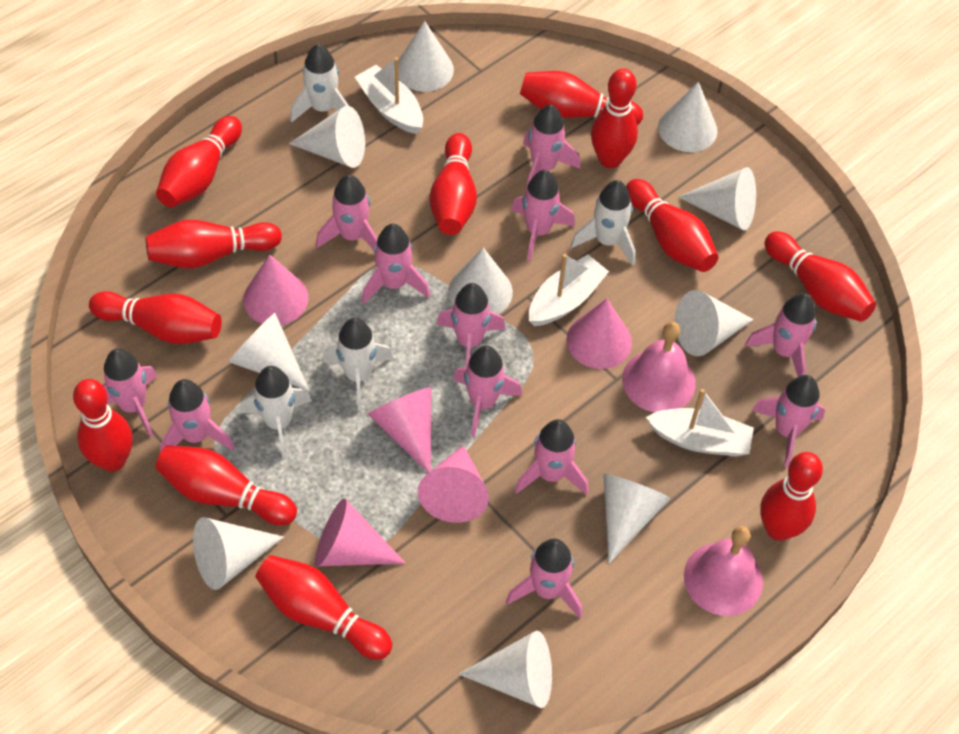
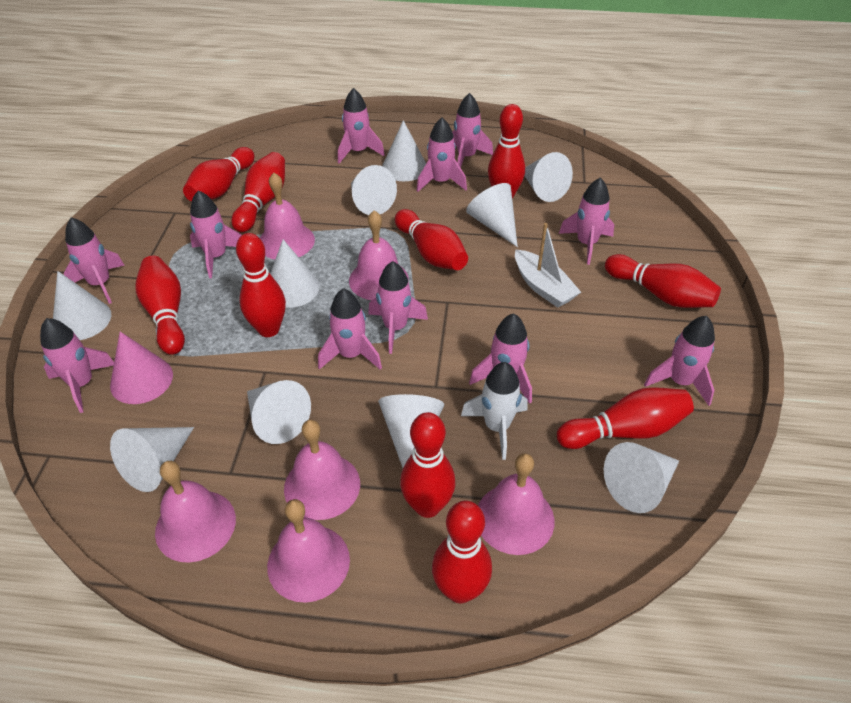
pink bell: 2 -> 6
pink cone: 5 -> 1
pink rocket: 12 -> 11
red bowling pin: 12 -> 10
white boat: 3 -> 1
white rocket: 4 -> 1

